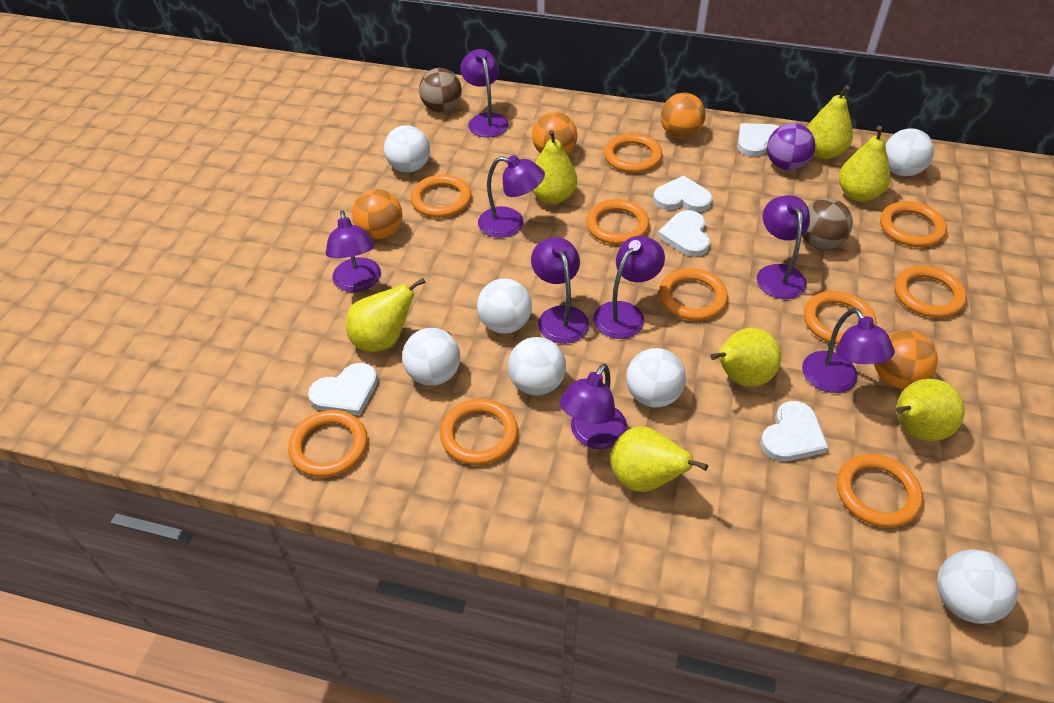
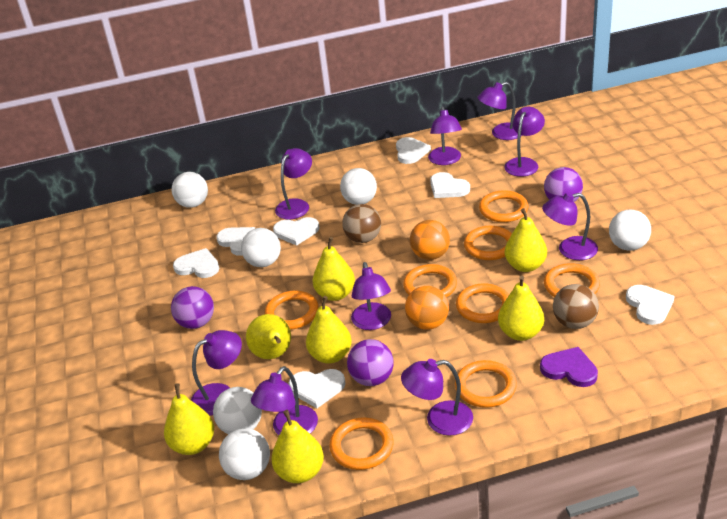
orange ball: 4 -> 2
orange ring: 10 -> 8
purple ball: 1 -> 3
purple heart: 0 -> 1
purple lamp: 8 -> 9
white ball: 7 -> 6
white heart: 5 -> 7

